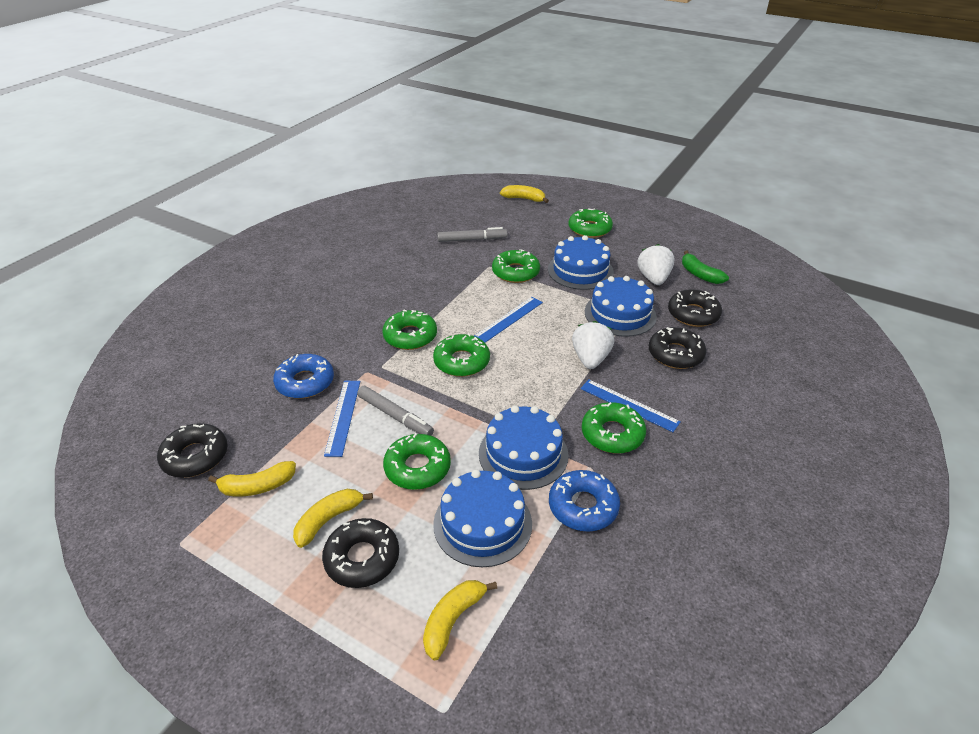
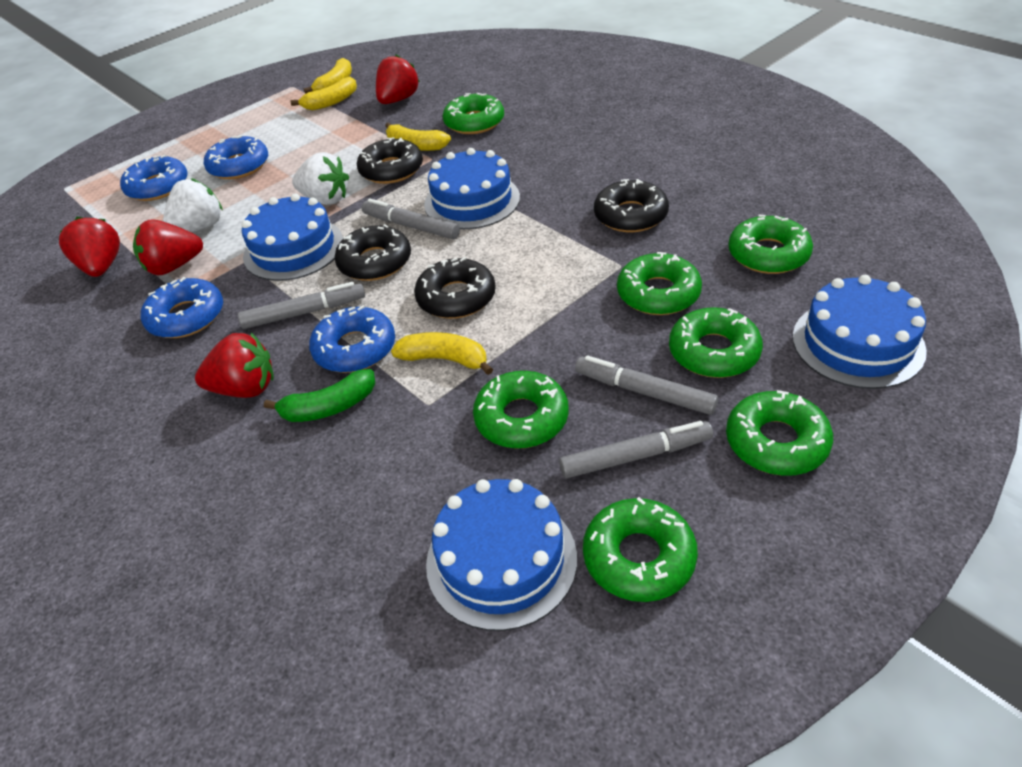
blue donut: 2 -> 4
blue ruler: 3 -> 0
green donut: 6 -> 7
grey marker: 2 -> 4
red strawberry: 0 -> 4

